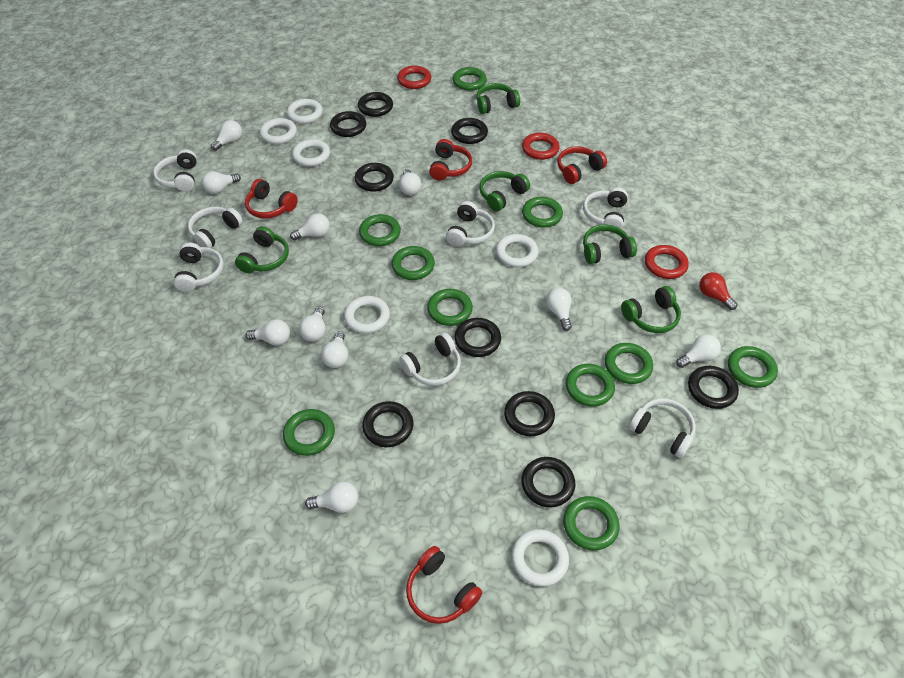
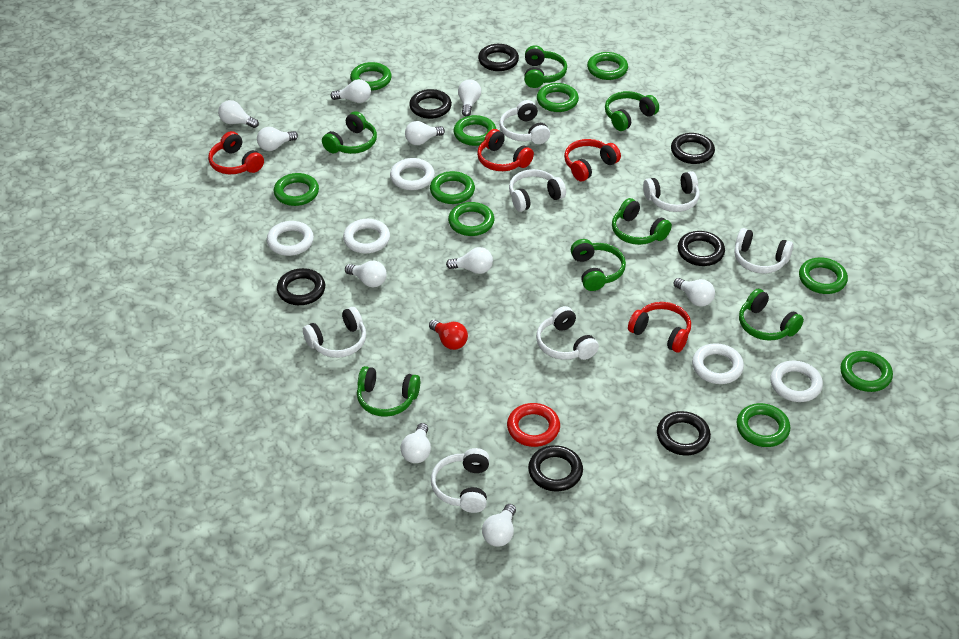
black ring: 9 -> 7
green headphones: 5 -> 7
red ring: 3 -> 1
white ring: 6 -> 5

